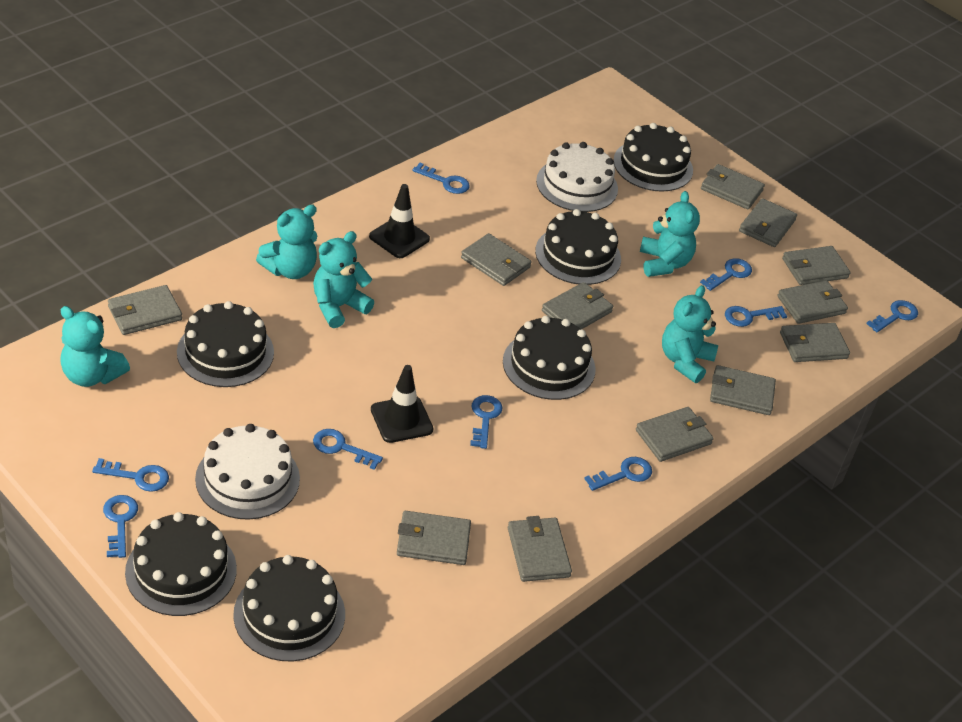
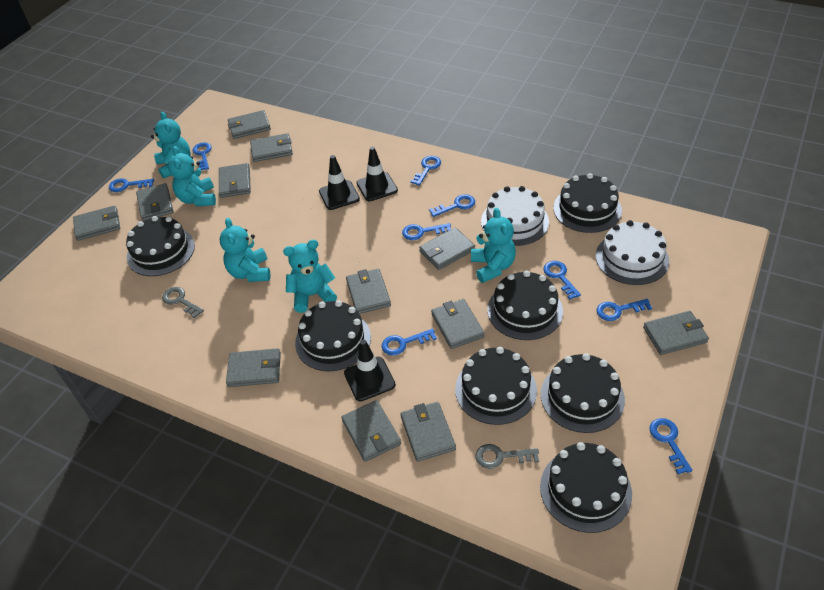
black cake: 6 -> 7
black traffic cone: 2 -> 3
grey key: 0 -> 2

